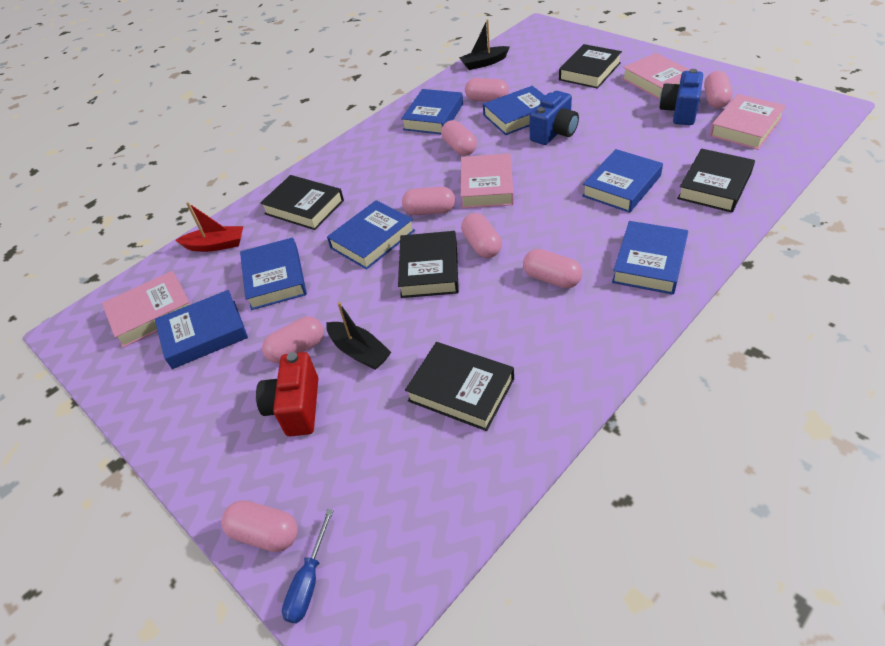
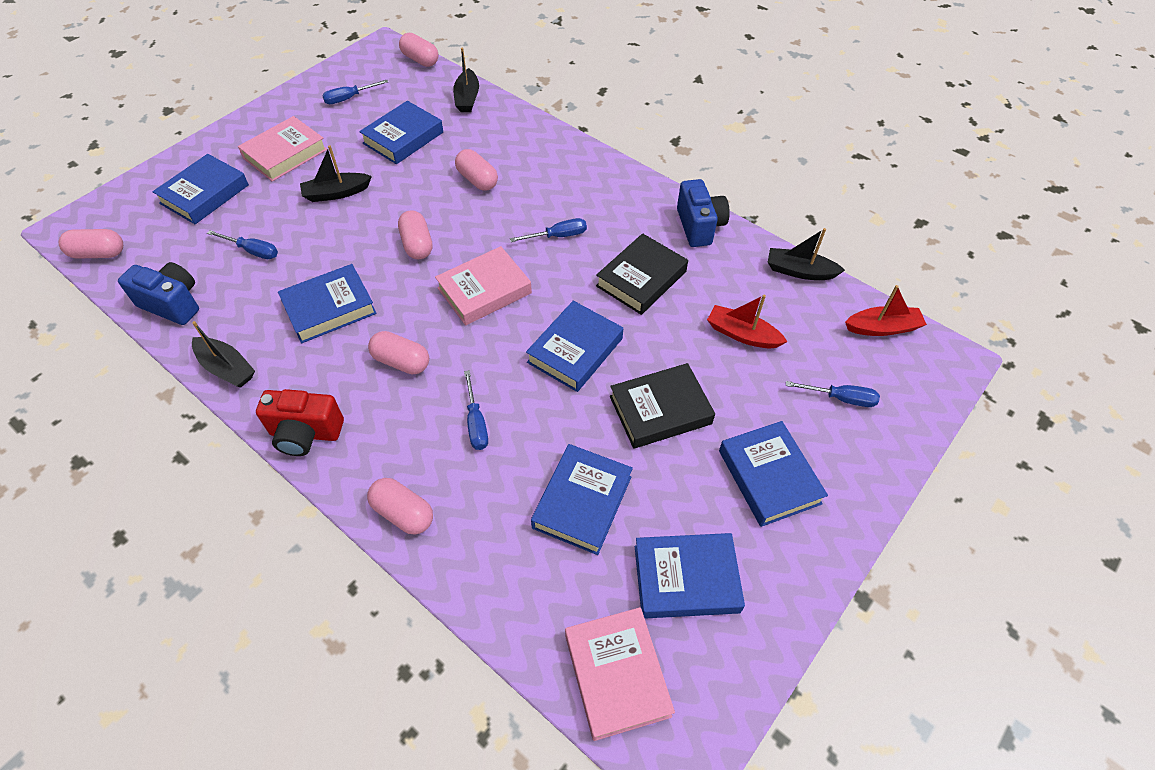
black boat: 2 -> 4
black book: 5 -> 2
blue screwdriver: 1 -> 5
pink book: 4 -> 3
pink capsule: 8 -> 6
red boat: 1 -> 2

